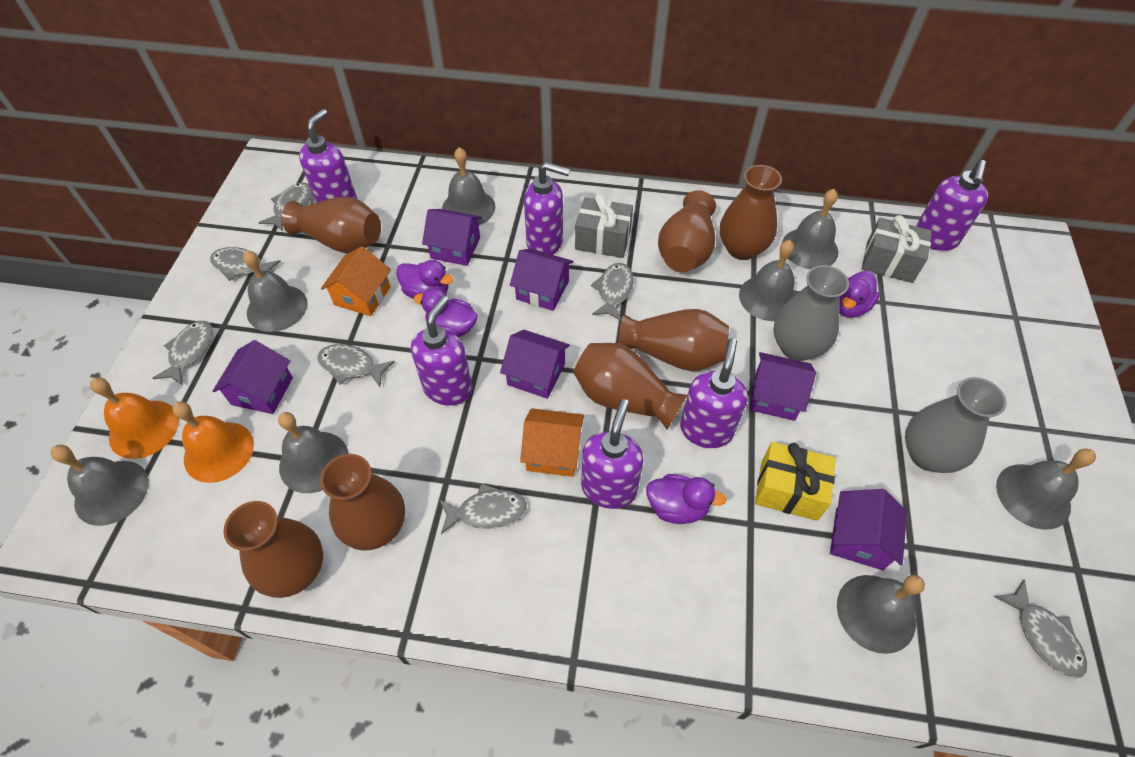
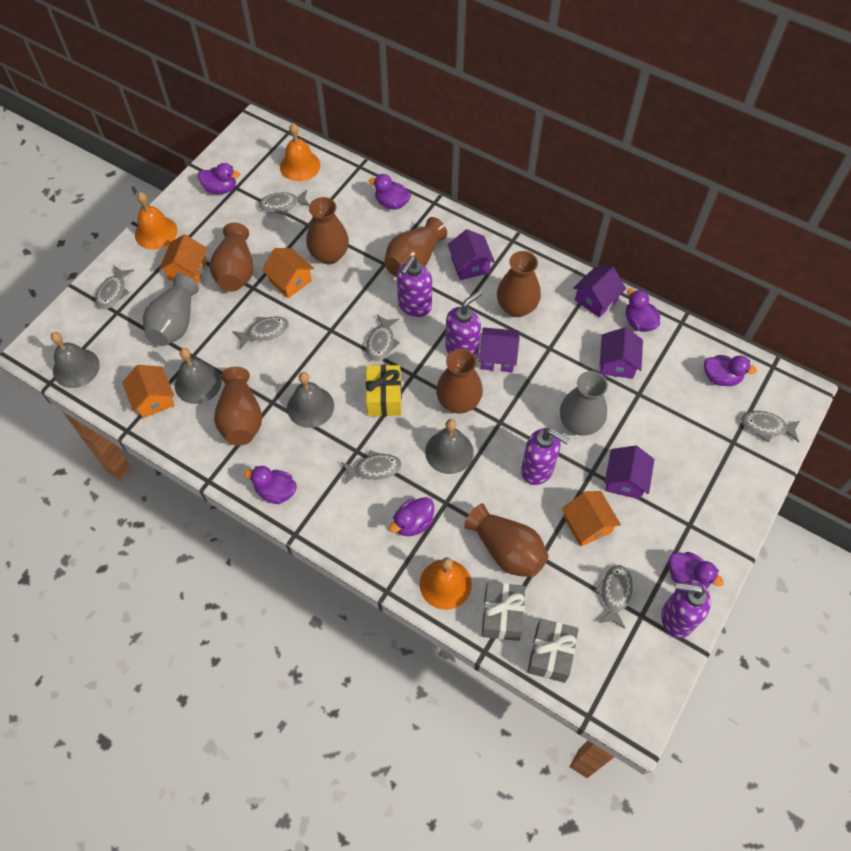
grey bell: 8 -> 4
orange bell: 2 -> 3
orange house: 2 -> 4
purple duck: 4 -> 7
purple house: 6 -> 5
purple soap dispenser: 6 -> 4

